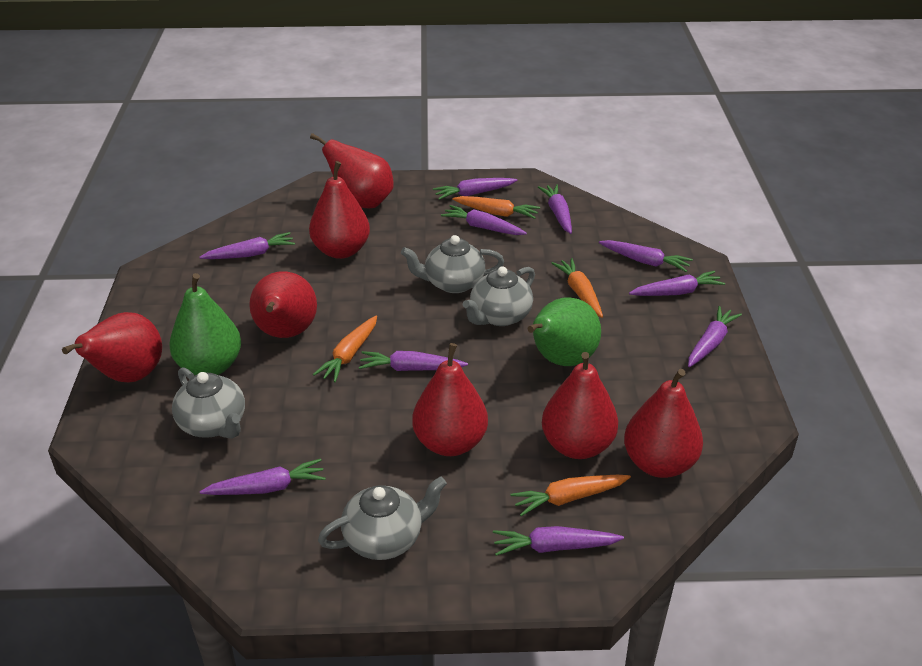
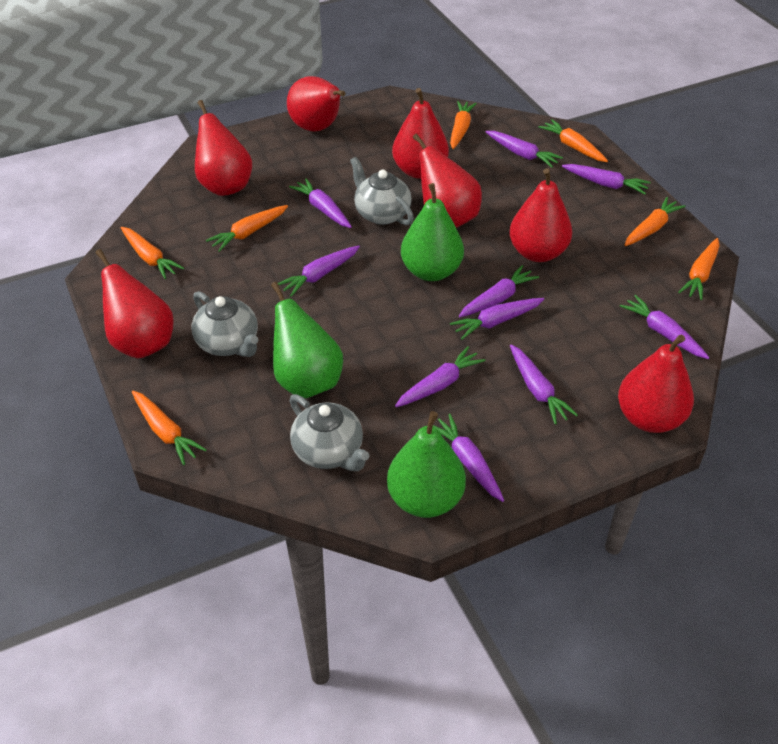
green pear: 2 -> 3
grey teapot: 4 -> 3
orange carrot: 4 -> 7

